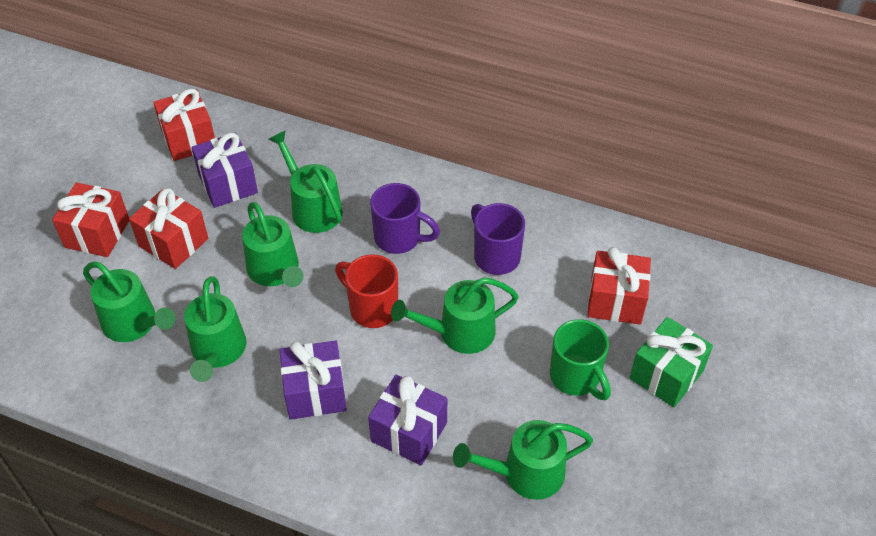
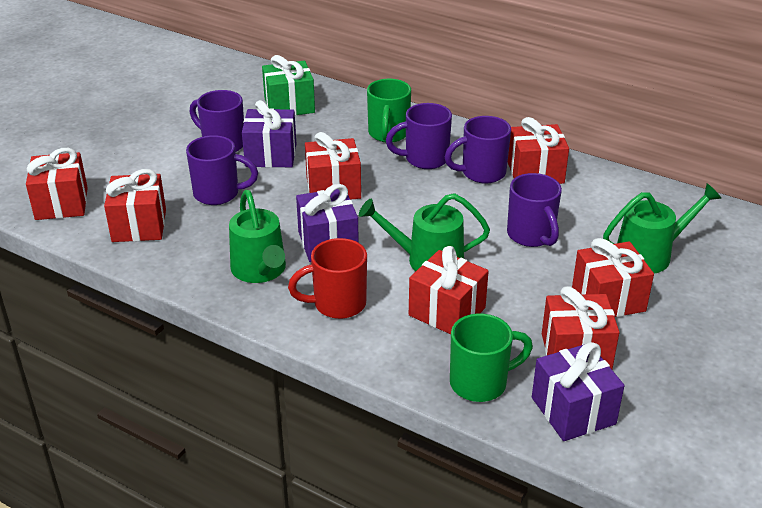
green mug: 1 -> 2
green watering can: 6 -> 3
purple mug: 2 -> 5
red gift: 4 -> 7

